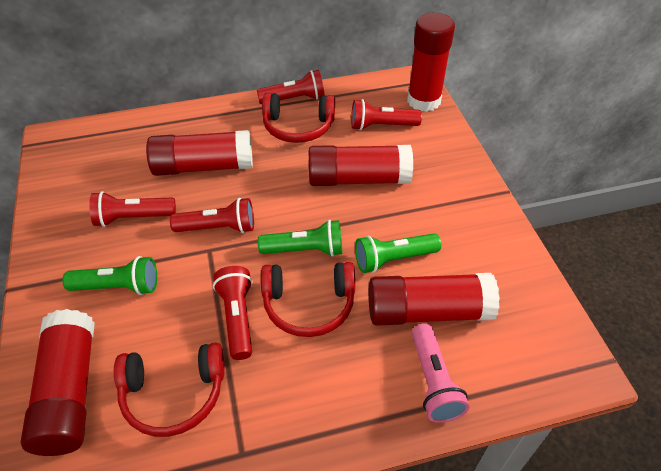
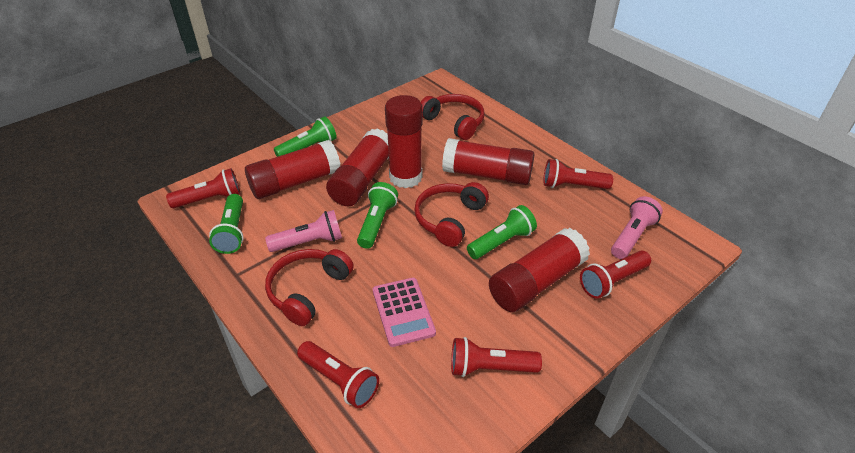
green flashlight: 3 -> 4
pink calculator: 0 -> 1
pink flashlight: 1 -> 2

